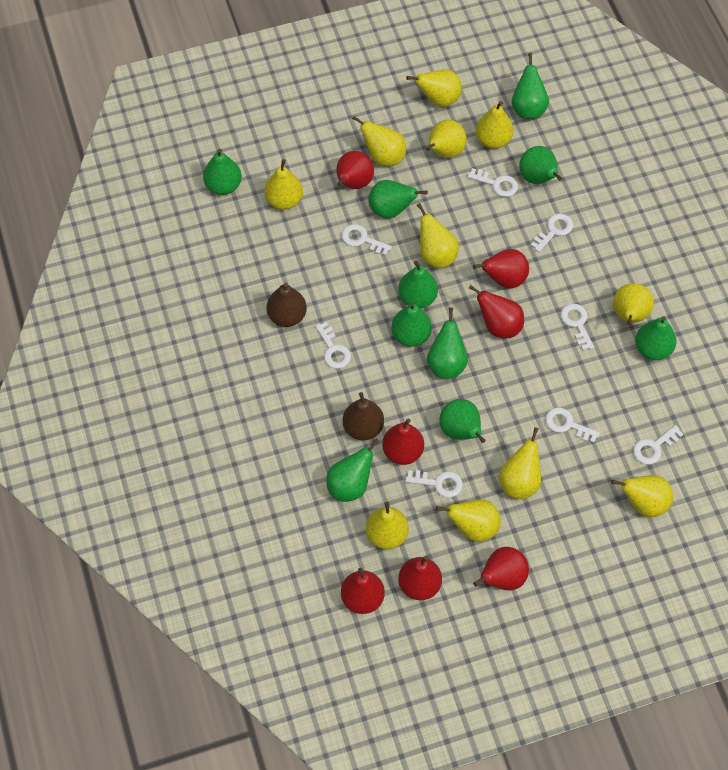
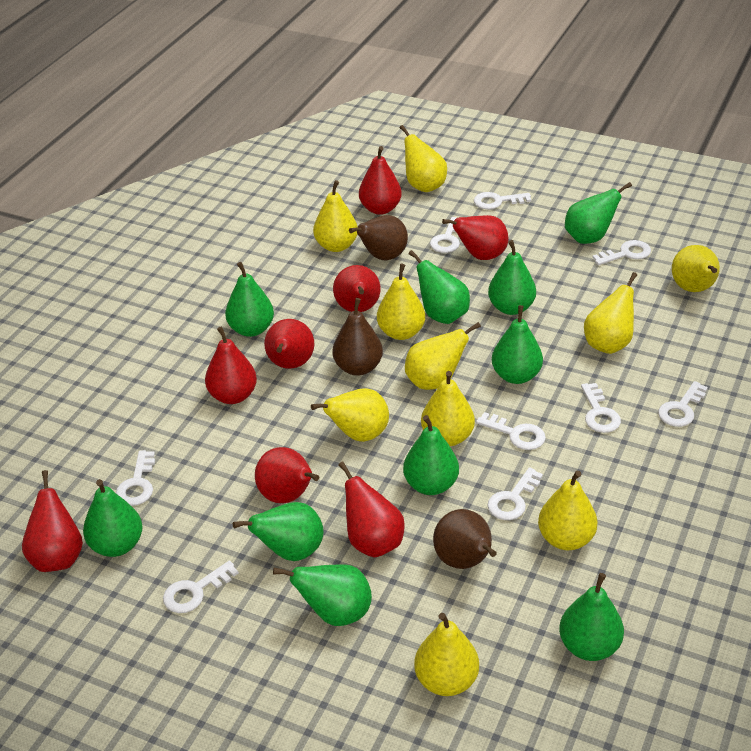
brown pear: 2 -> 3
red pear: 7 -> 8
white key: 8 -> 9
yellow pear: 11 -> 10

